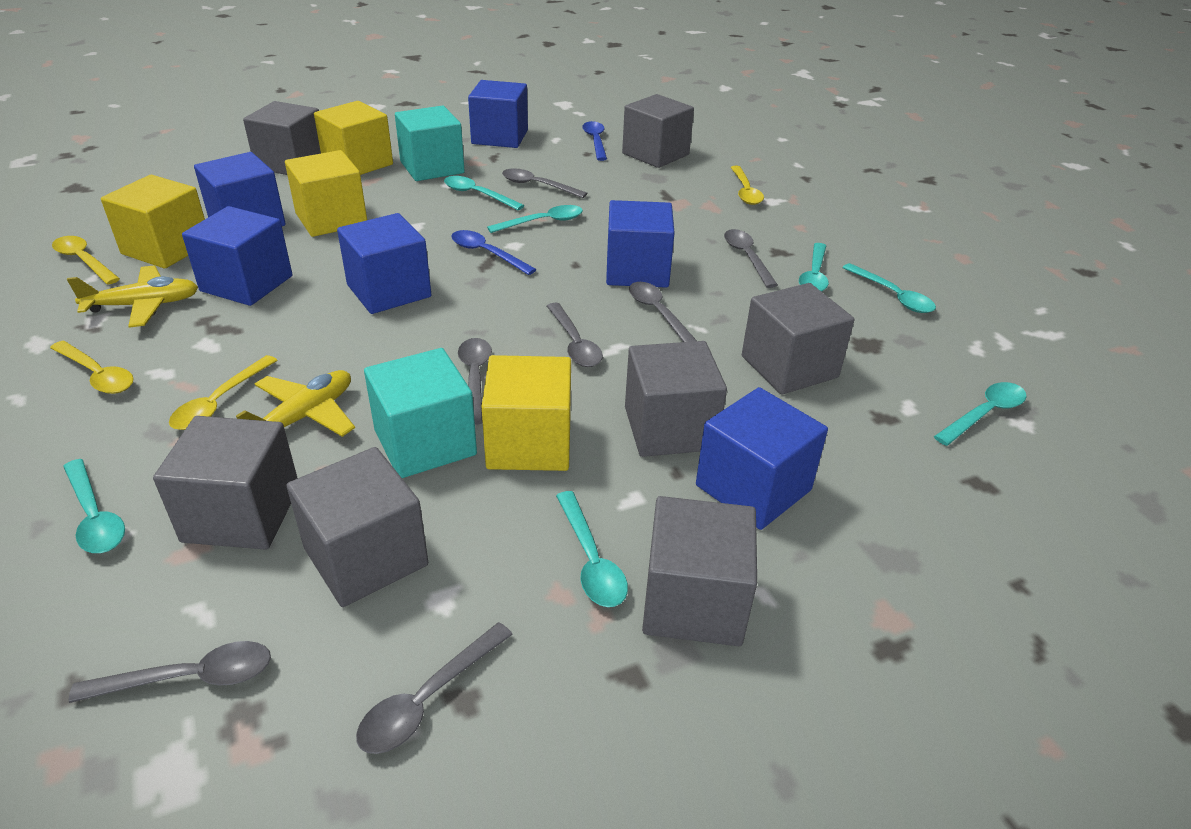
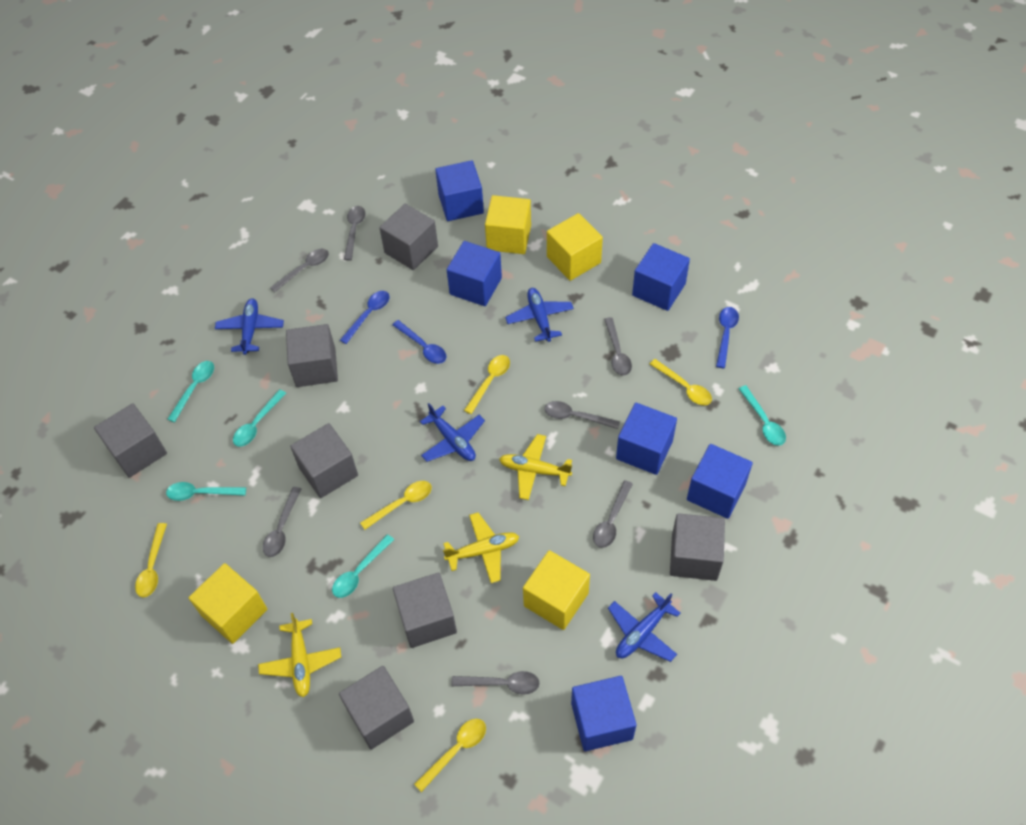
blue plane: 0 -> 4
blue spoon: 2 -> 3
turquoise cube: 2 -> 0
turquoise spoon: 7 -> 5
yellow plane: 2 -> 3
yellow spoon: 4 -> 5

